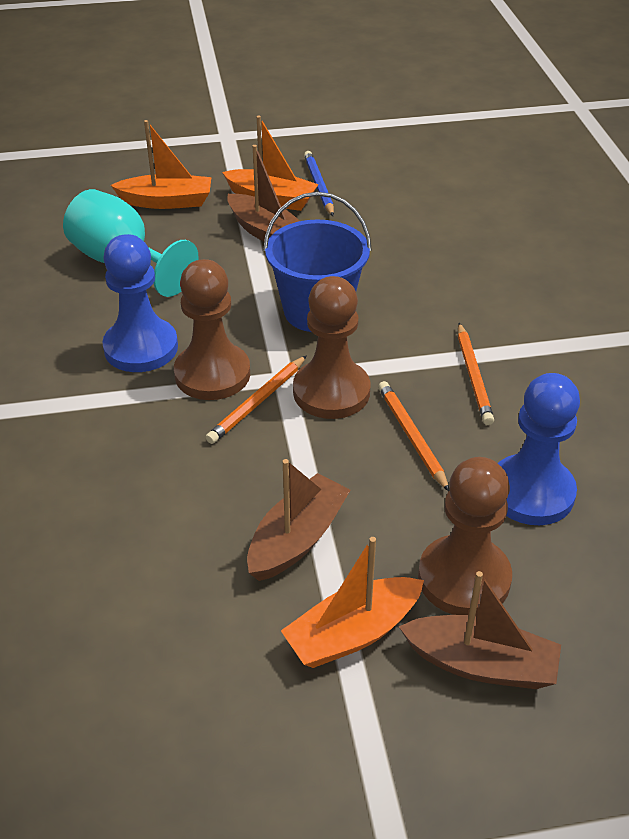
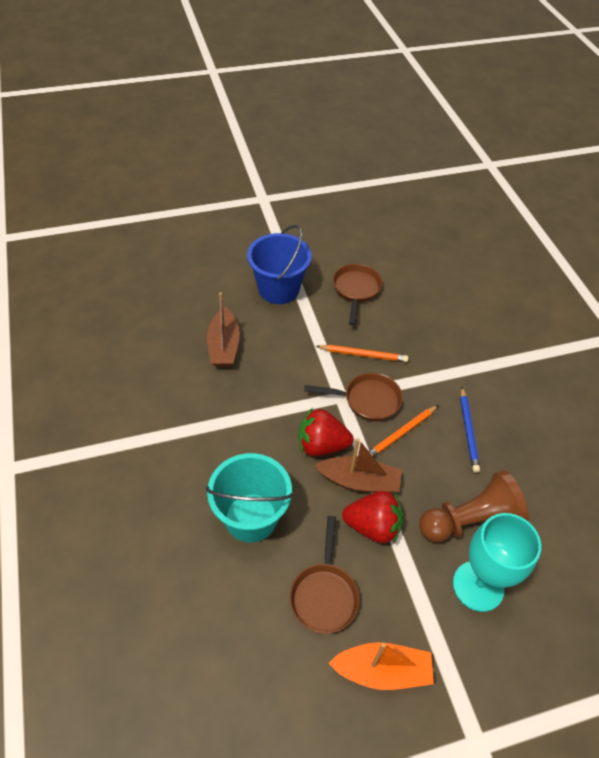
blue pawn: 2 -> 0
brown boat: 3 -> 2
brown pan: 0 -> 3
brown pawn: 3 -> 1
orange boat: 3 -> 1
orange pencil: 3 -> 2
red strawberry: 0 -> 2
turquoise bucket: 0 -> 1

